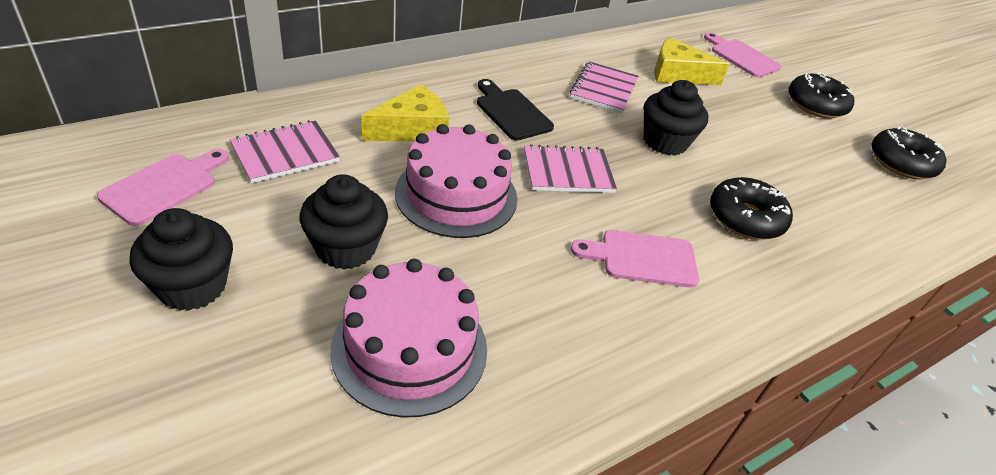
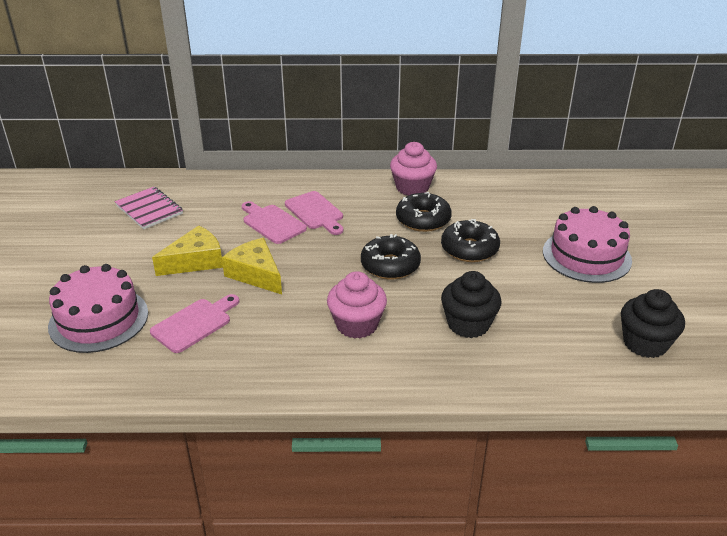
black cupcake: 3 -> 2
black cutting board: 1 -> 0
pink cupcake: 0 -> 2
pink notebook: 3 -> 1

